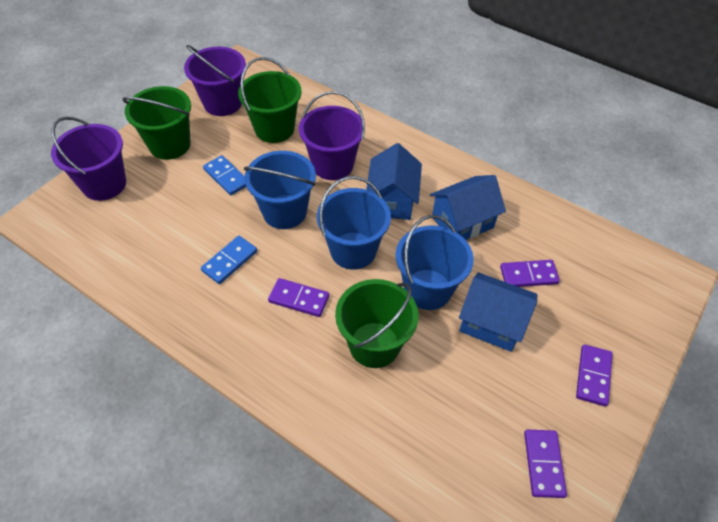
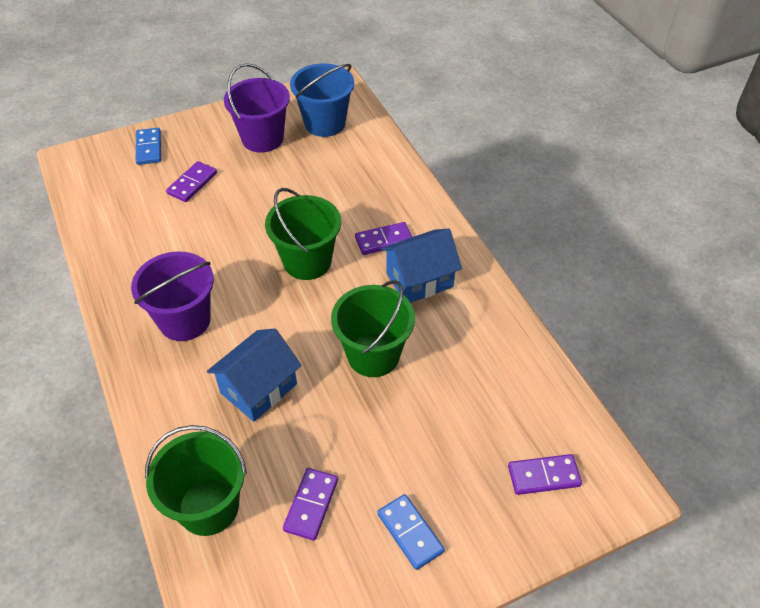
blue bucket: 3 -> 1
blue house: 3 -> 2
purple bucket: 3 -> 2

